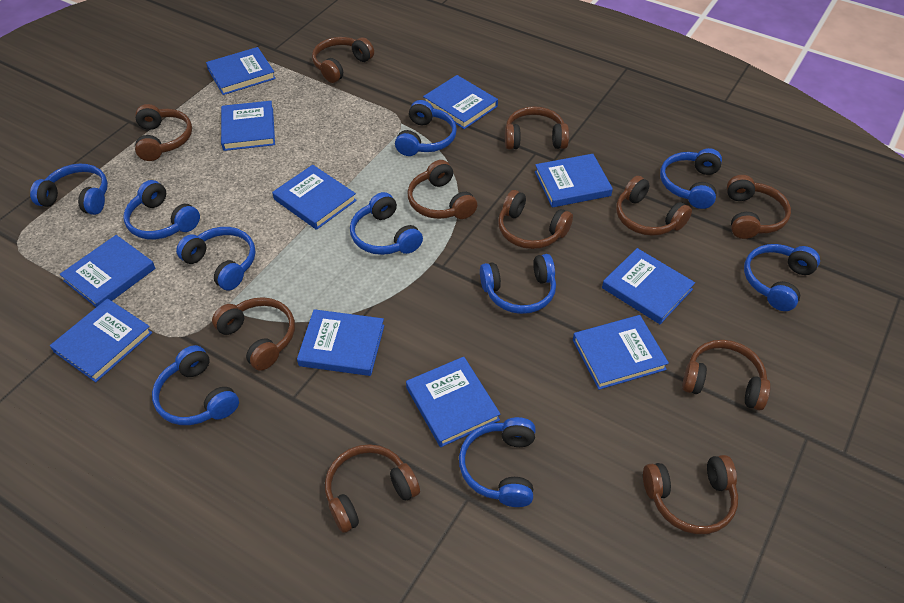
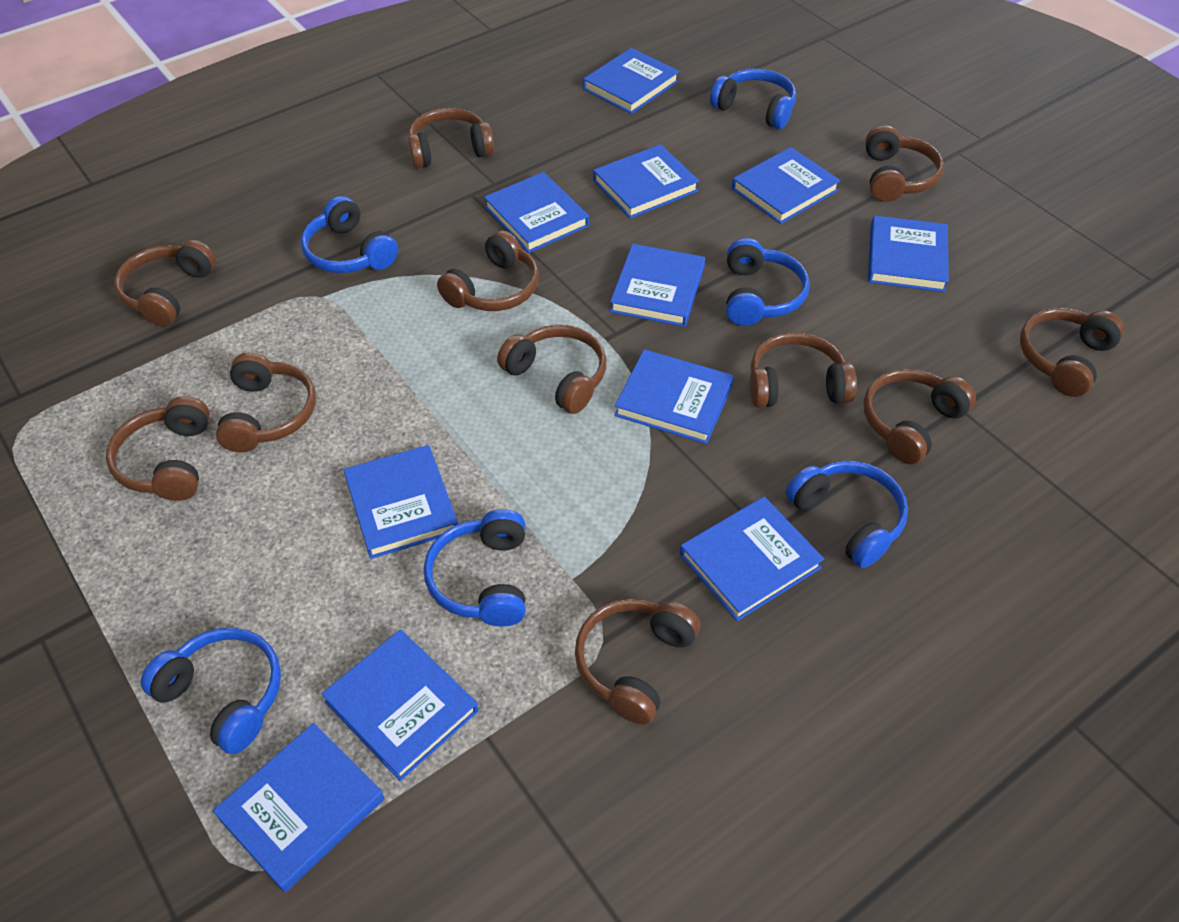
blue headphones: 10 -> 6

